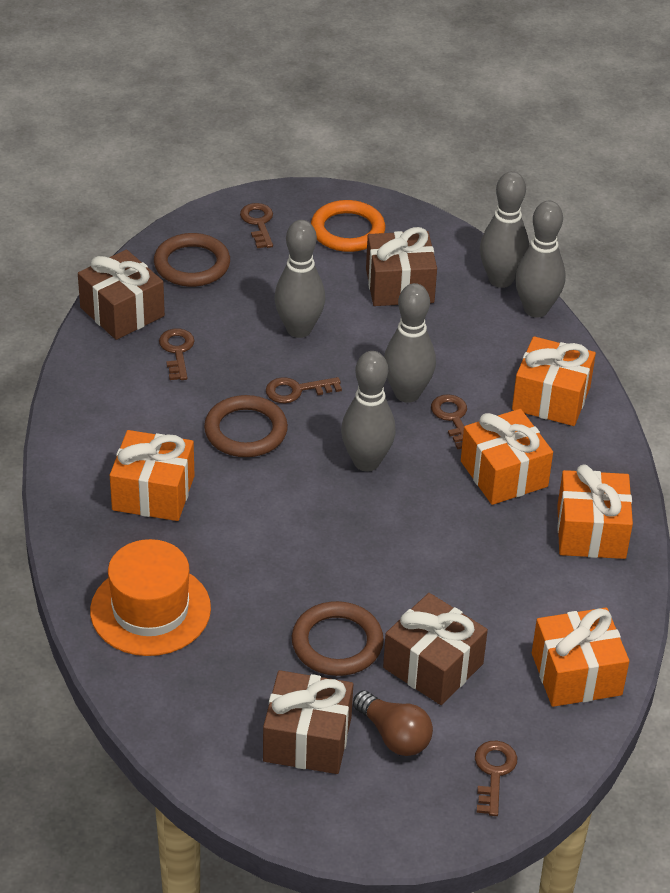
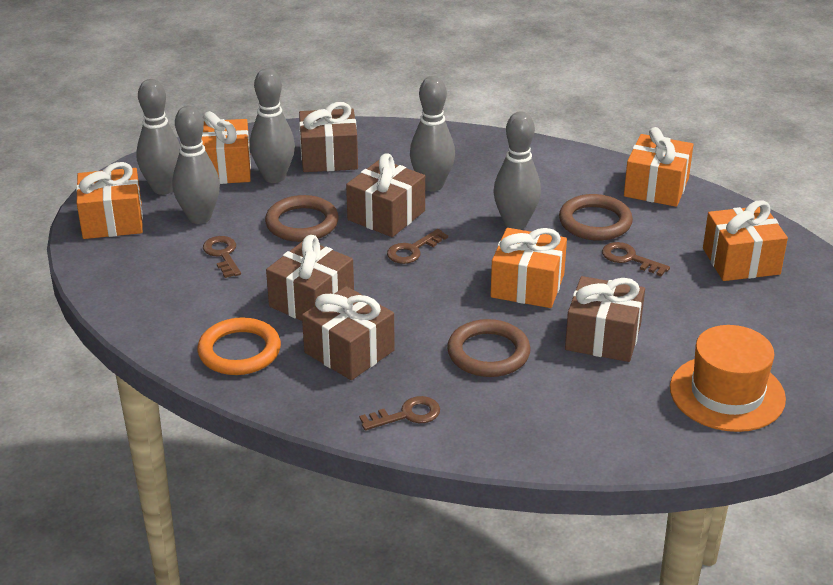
brown gift: 4 -> 5
brown key: 5 -> 4
brown light bulb: 1 -> 0

